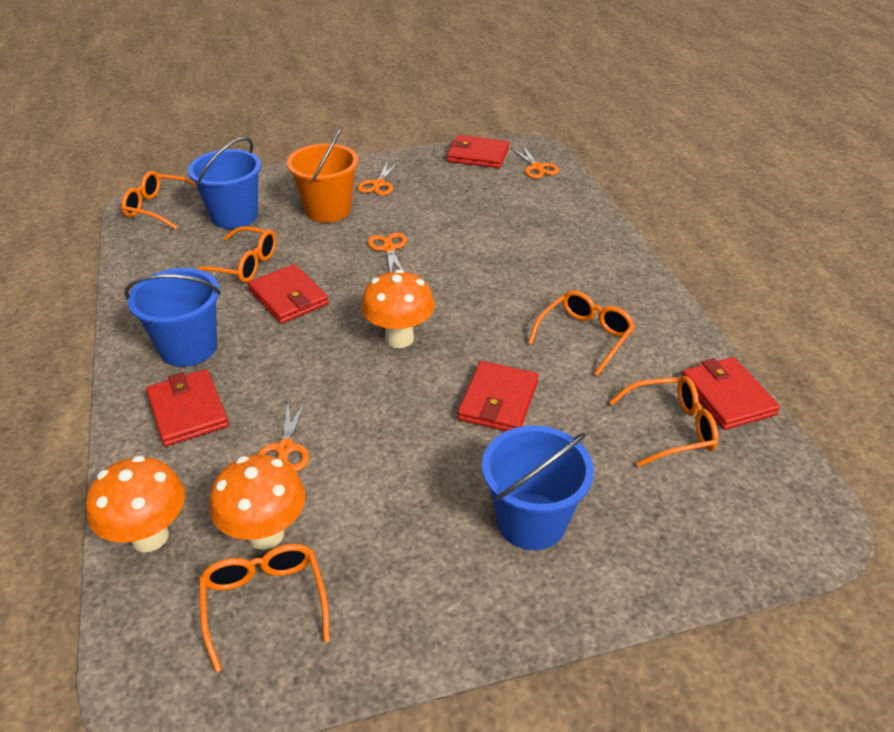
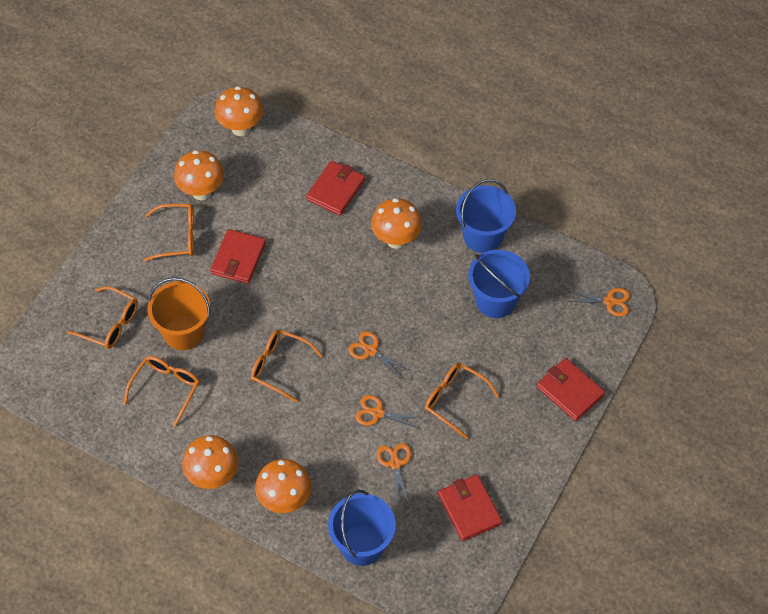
orange mushroom: 3 -> 5
red wallet: 5 -> 4

